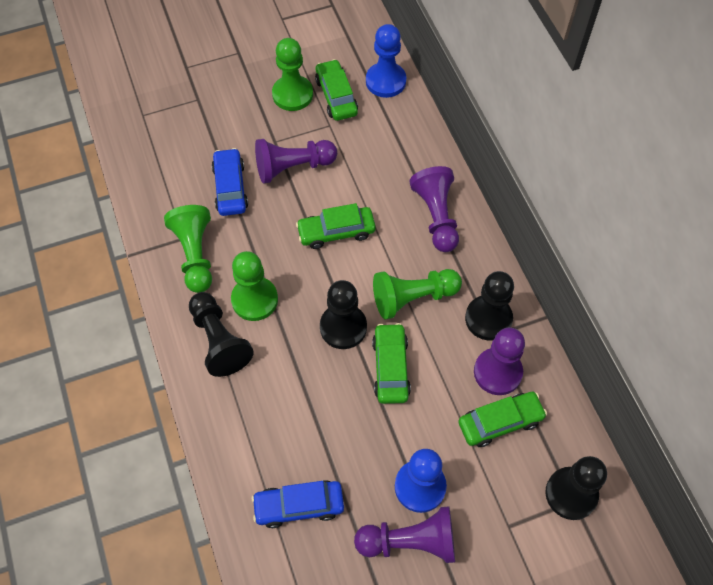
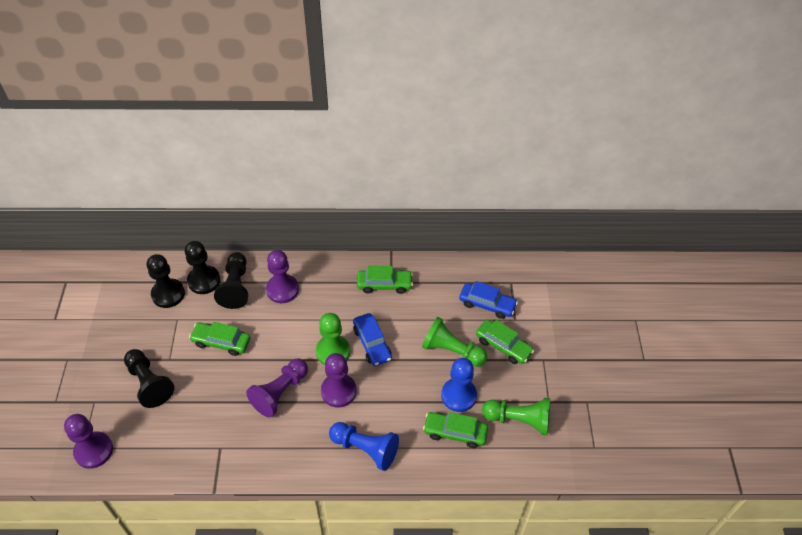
green pawn: 4 -> 3

